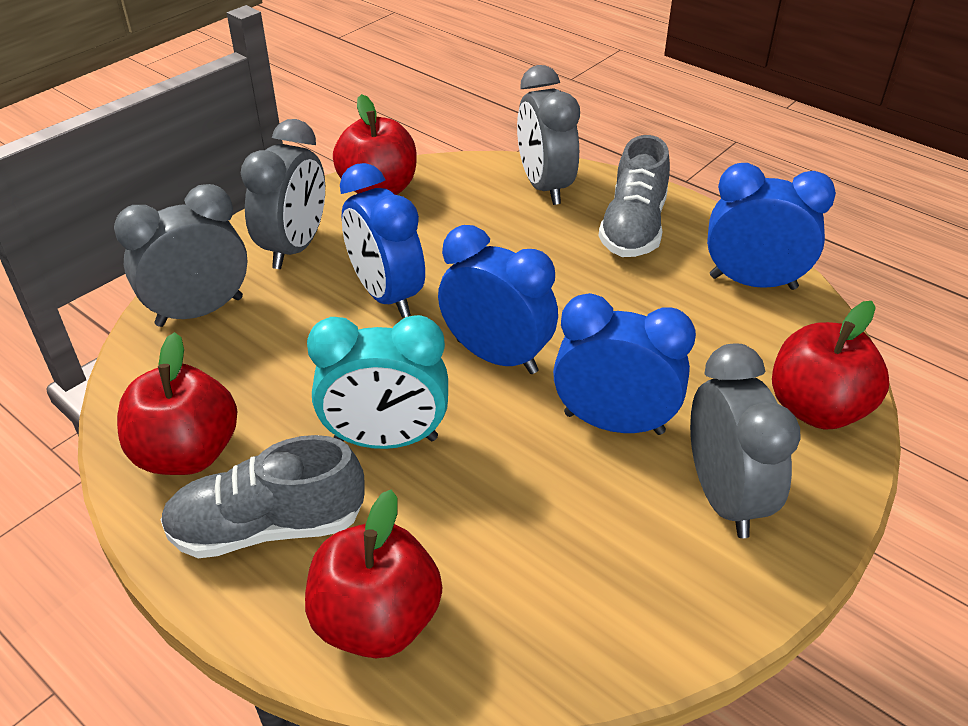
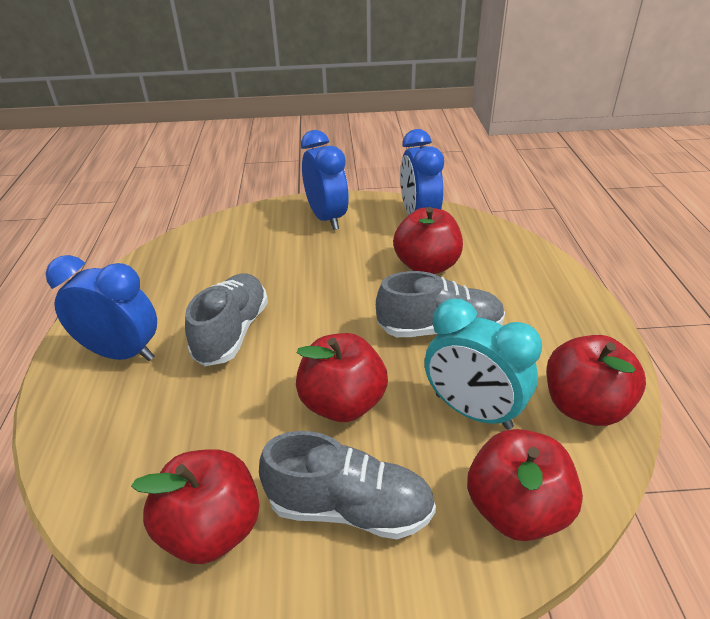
blue clock: 4 -> 3
grey clock: 4 -> 0
grey shoe: 2 -> 3
red apple: 4 -> 5

